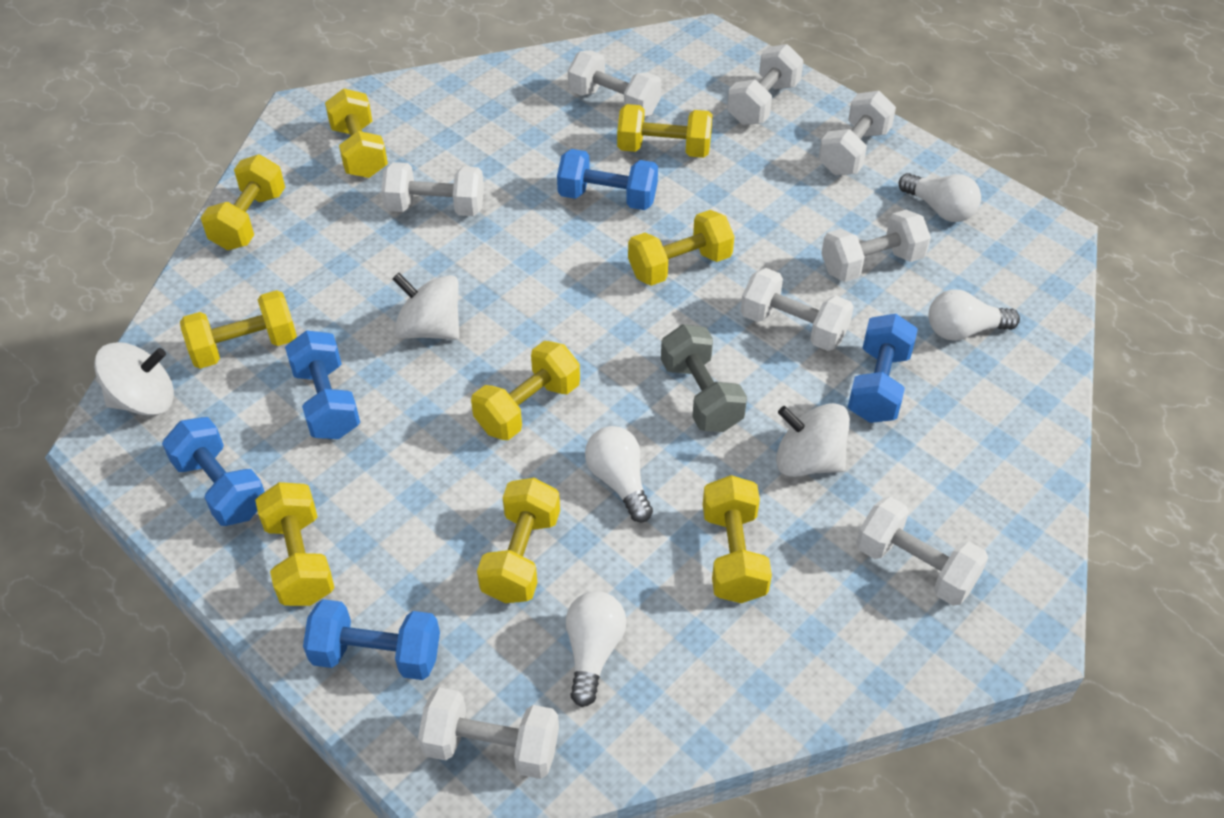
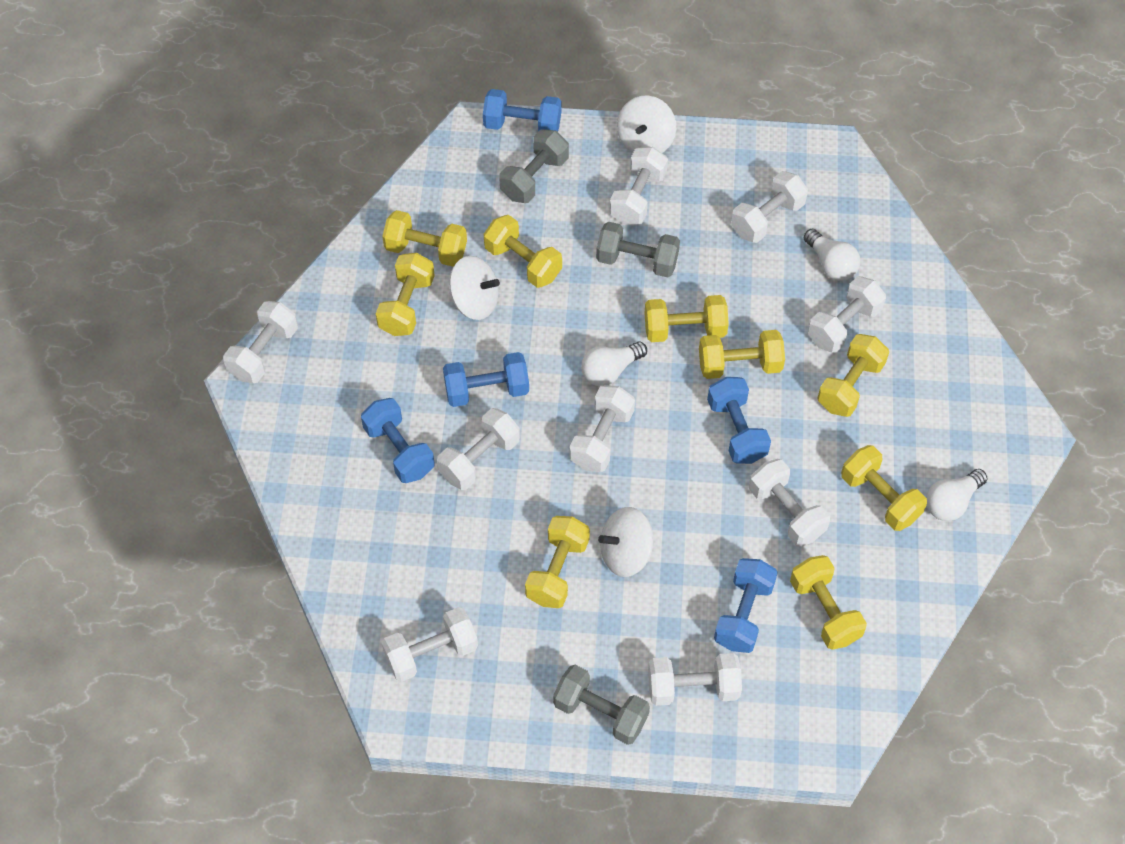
grey dumbbell: 1 -> 3
white dumbbell: 8 -> 9
white light bulb: 4 -> 3

